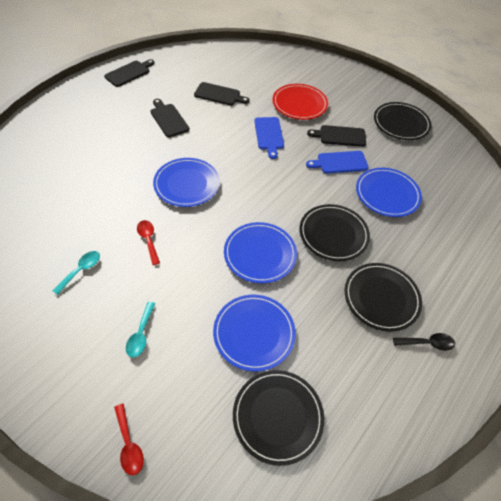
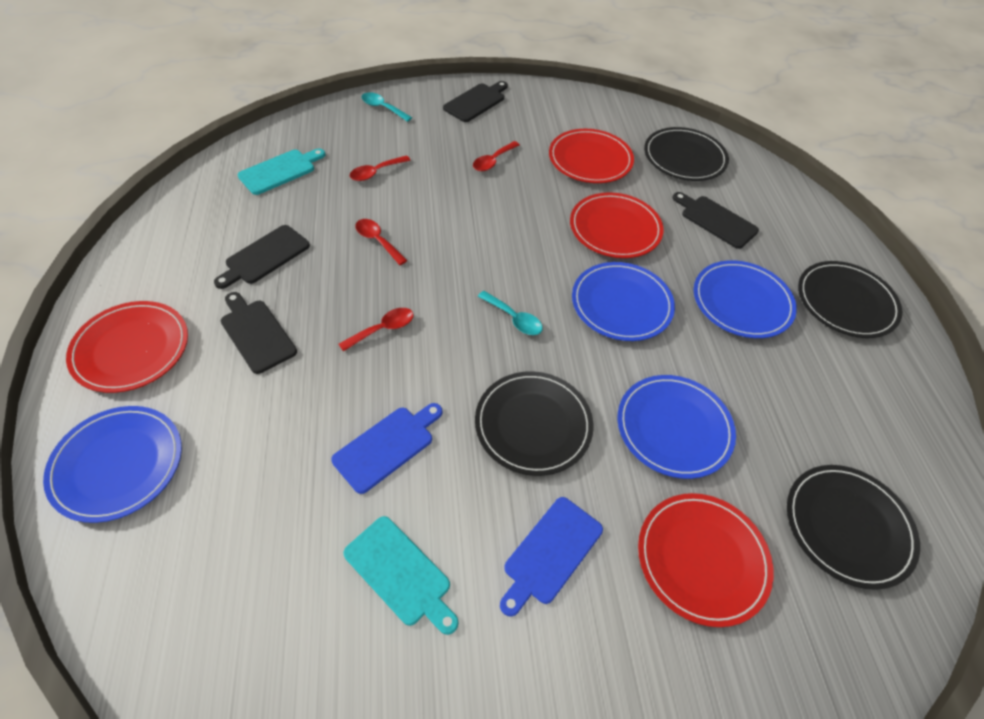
black spoon: 1 -> 0
red plate: 1 -> 4
red spoon: 2 -> 4
turquoise cutting board: 0 -> 2

